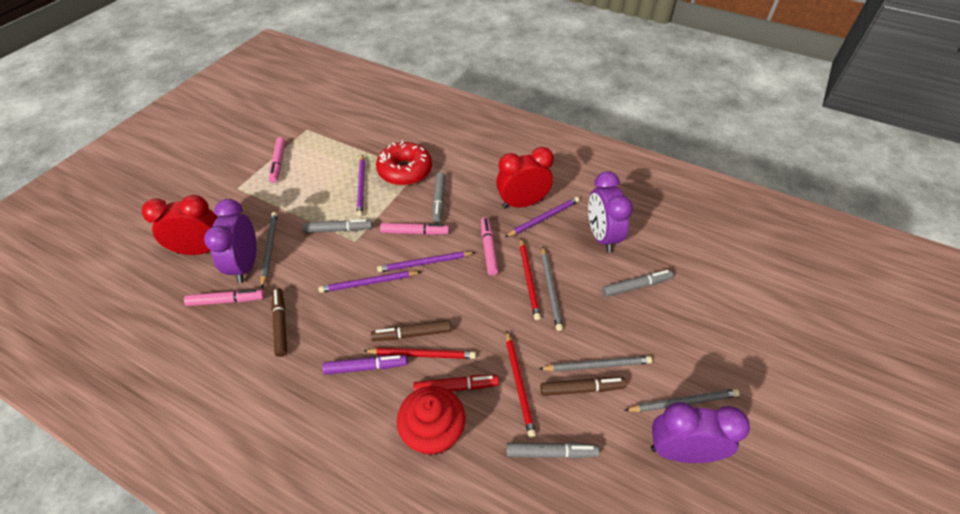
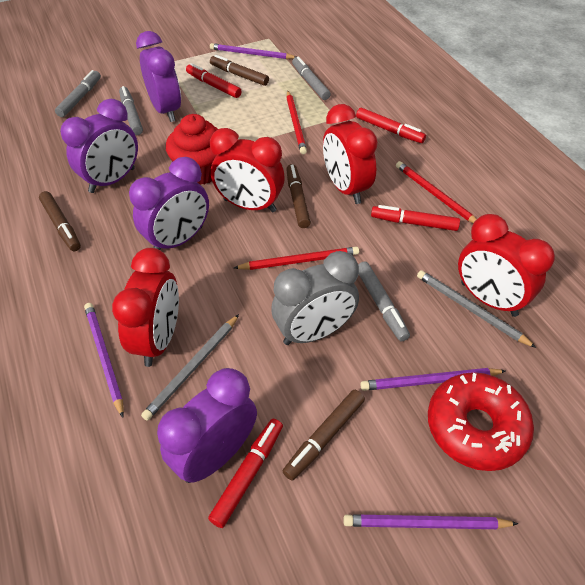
brown marker: 3 -> 4
grey clock: 0 -> 1
grey pencil: 4 -> 2
pink marker: 4 -> 0
purple clock: 3 -> 4
purple marker: 1 -> 0
red clock: 2 -> 4
red marker: 1 -> 4

